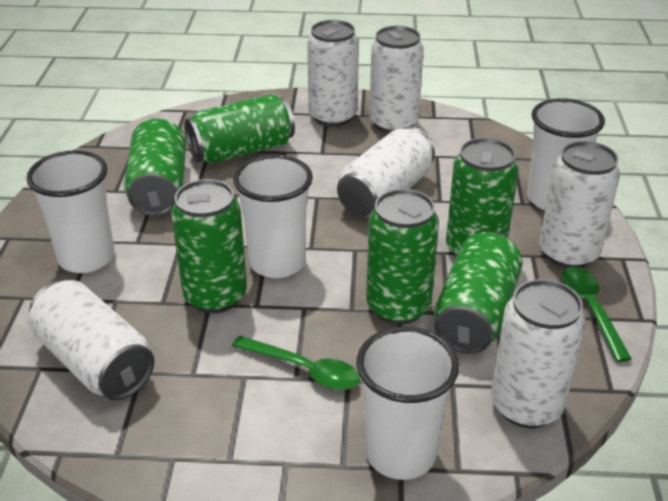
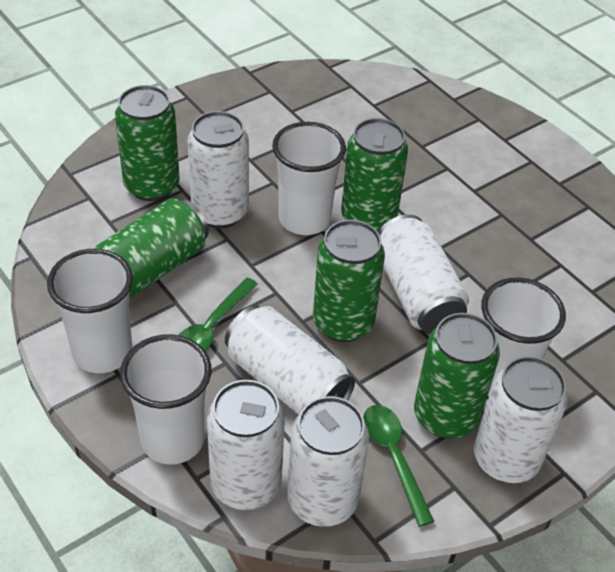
green can: 6 -> 5

